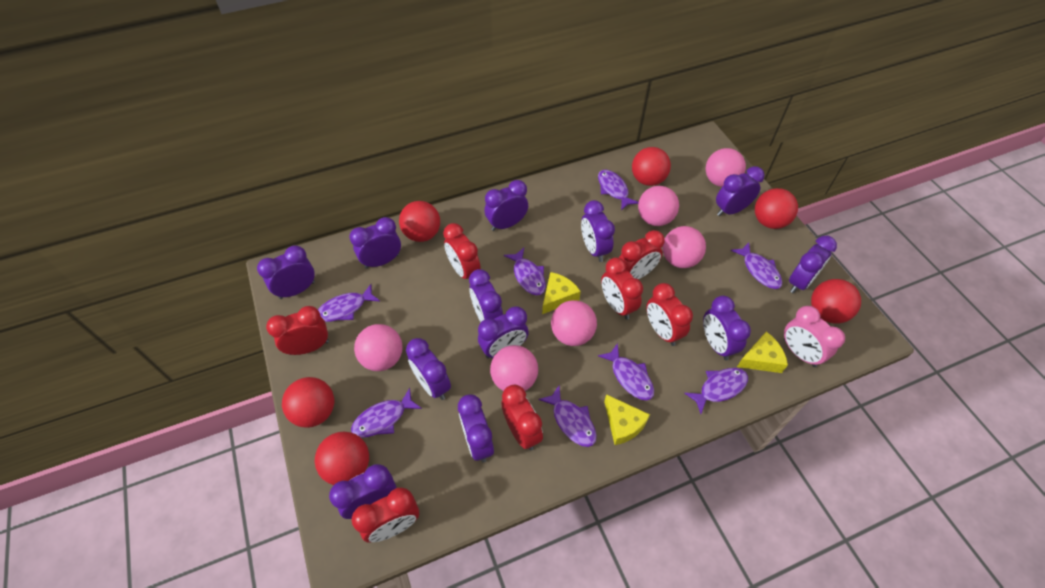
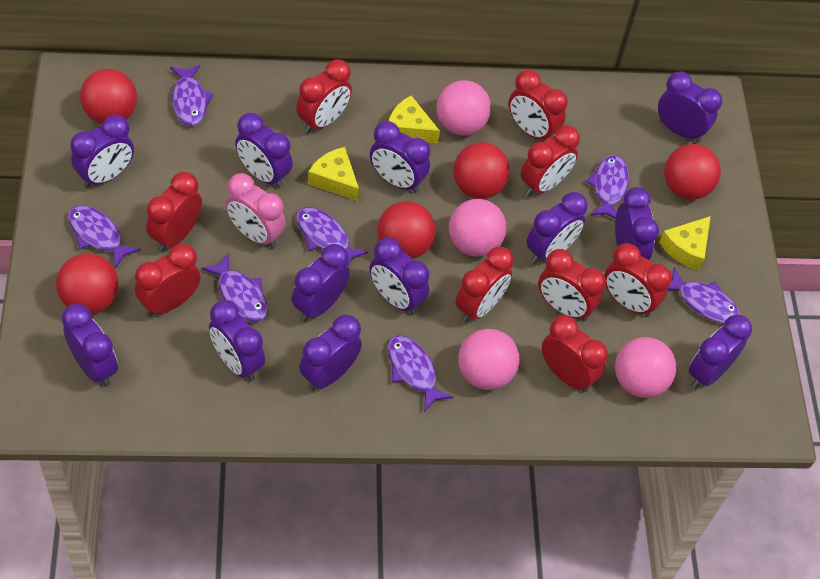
pink ball: 6 -> 4
purple fish: 8 -> 7
red ball: 6 -> 5
red clock: 7 -> 9

